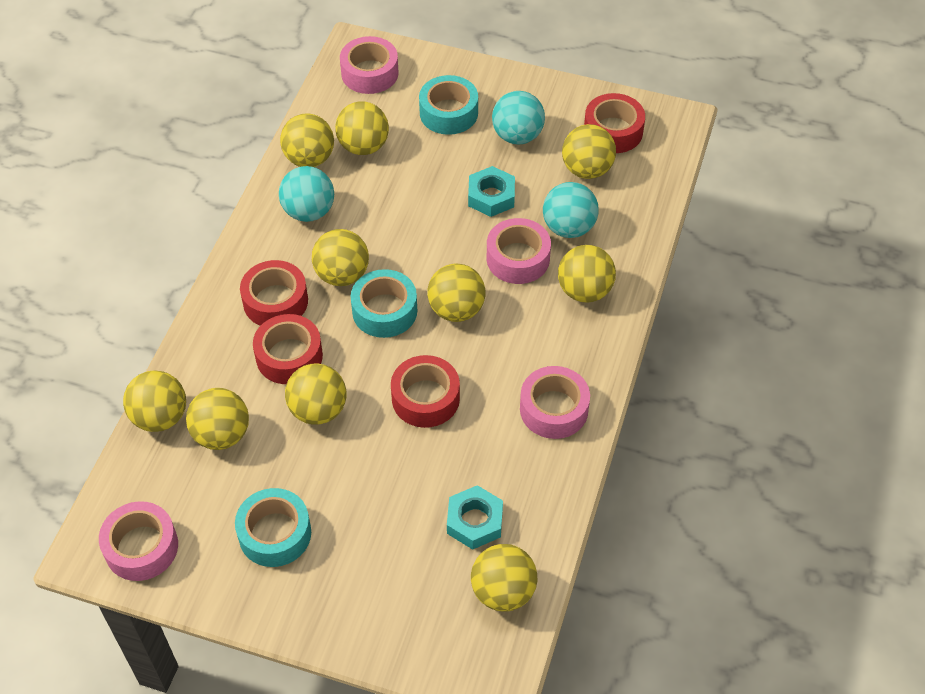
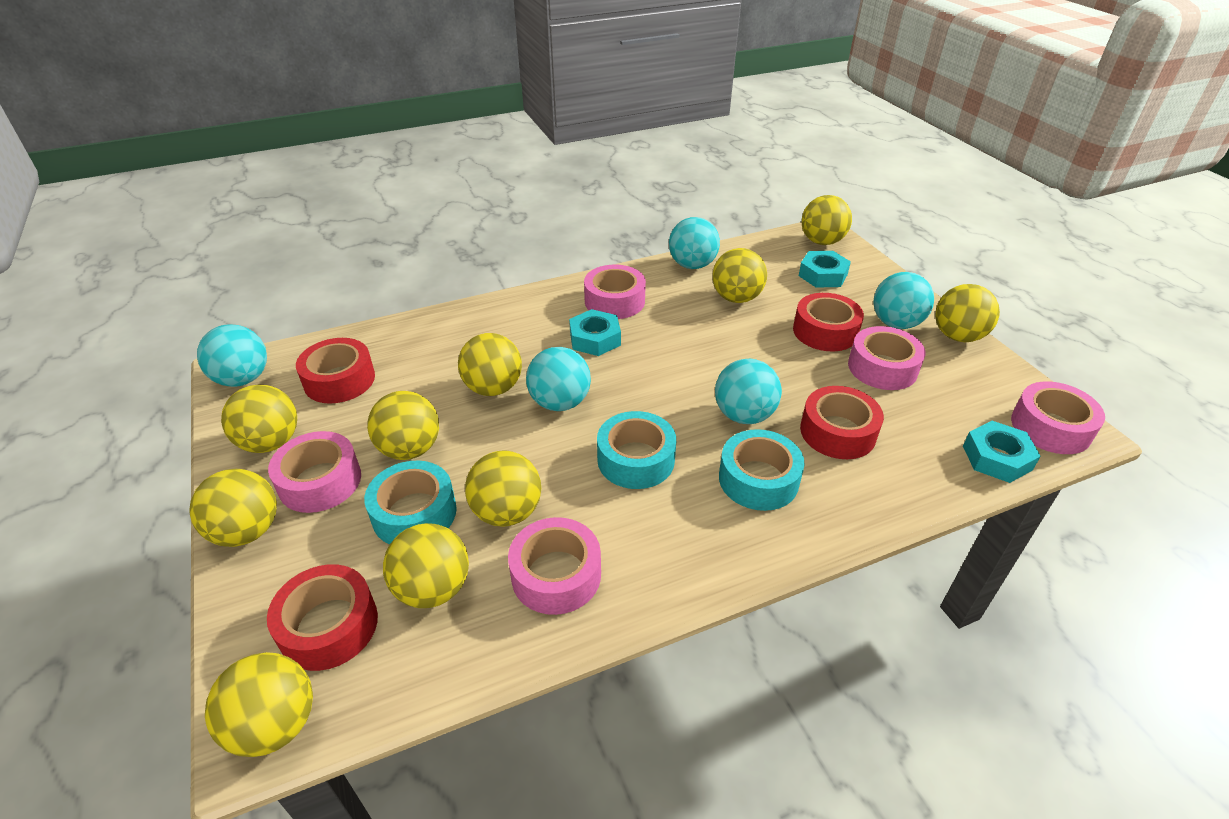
pink tape: 4 -> 5
turquoise ball: 3 -> 5
turquoise nut: 2 -> 3

